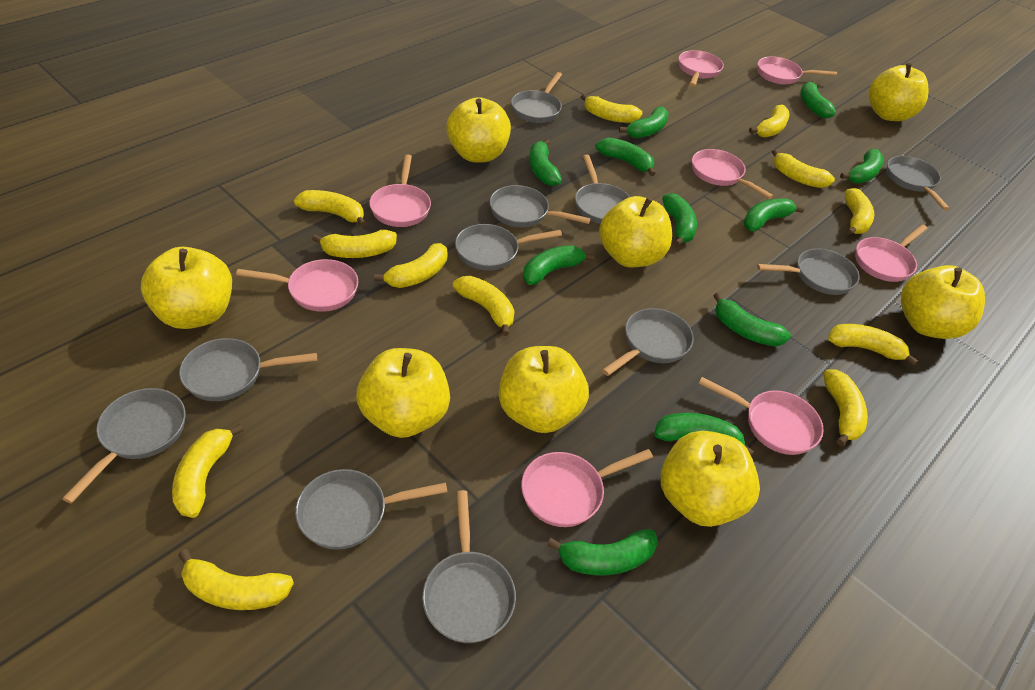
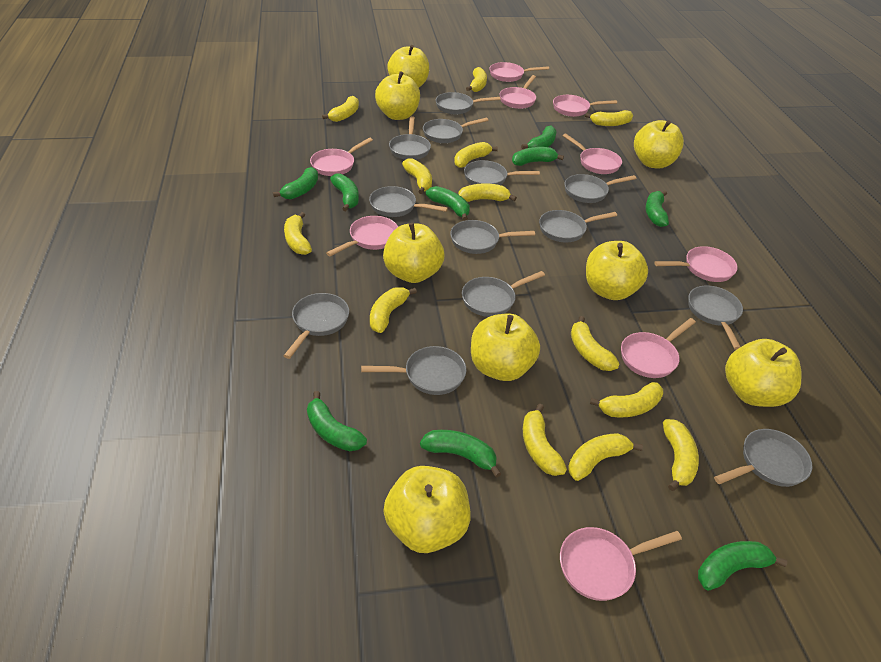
green banana: 11 -> 9
grey pan: 11 -> 13
pink pan: 8 -> 9
yellow banana: 12 -> 13

